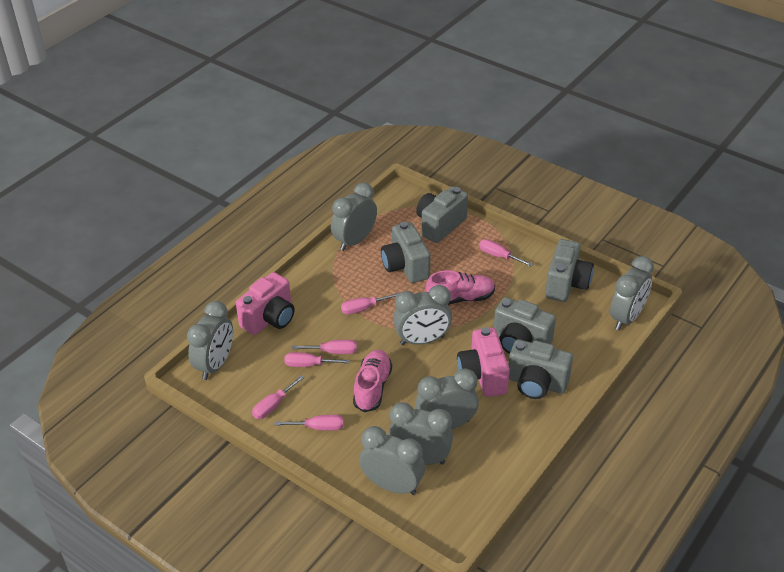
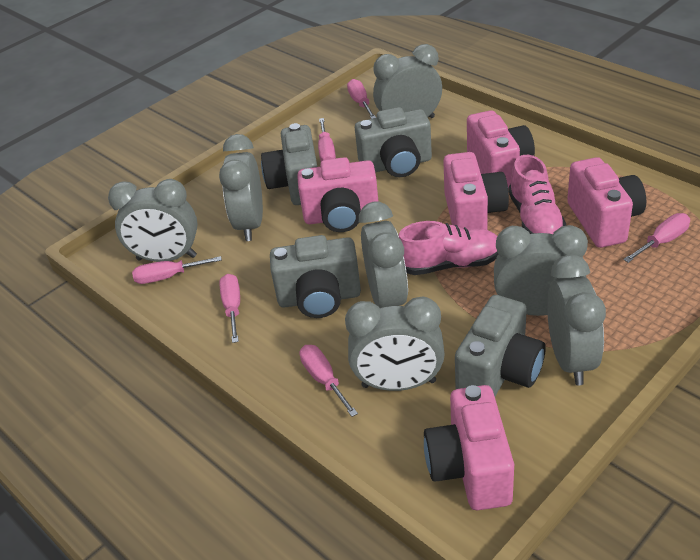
grey camera: 5 -> 4
pink camera: 2 -> 5

